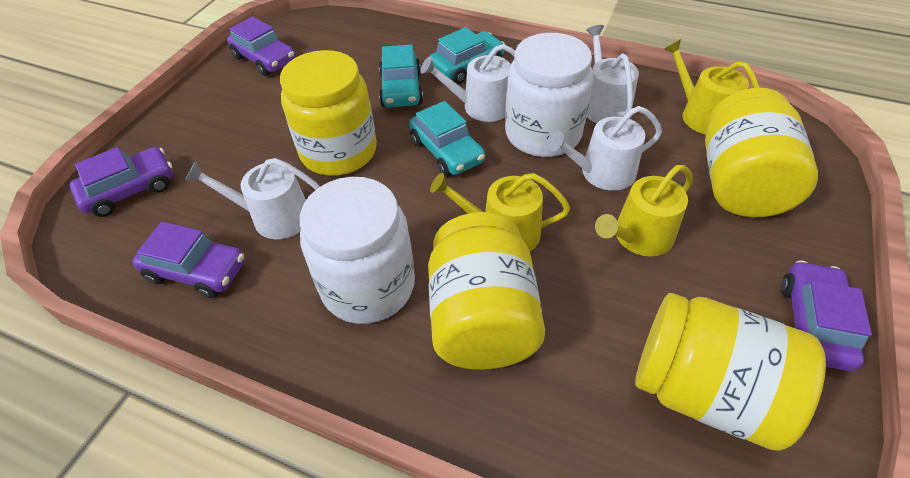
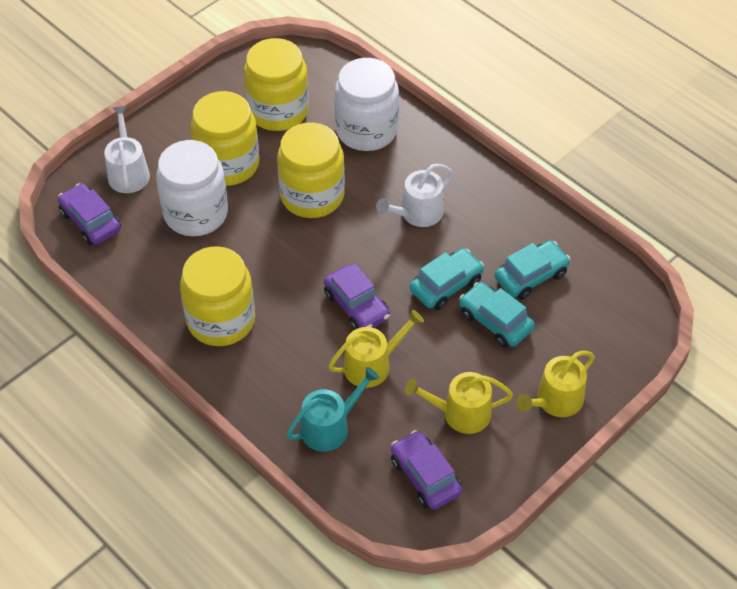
purple car: 4 -> 3
turquoise watering can: 0 -> 1
white watering can: 4 -> 2

